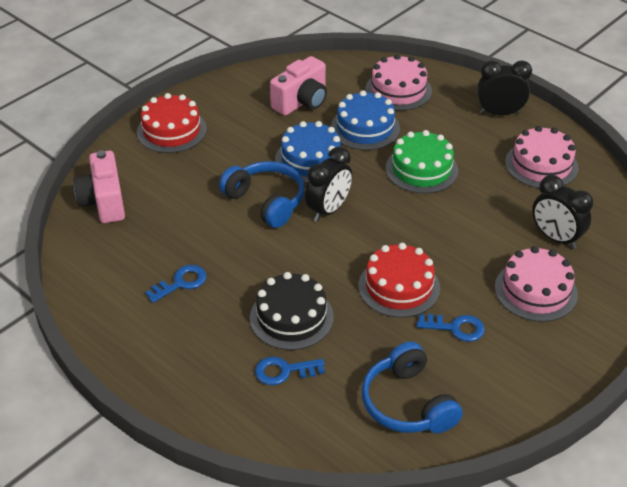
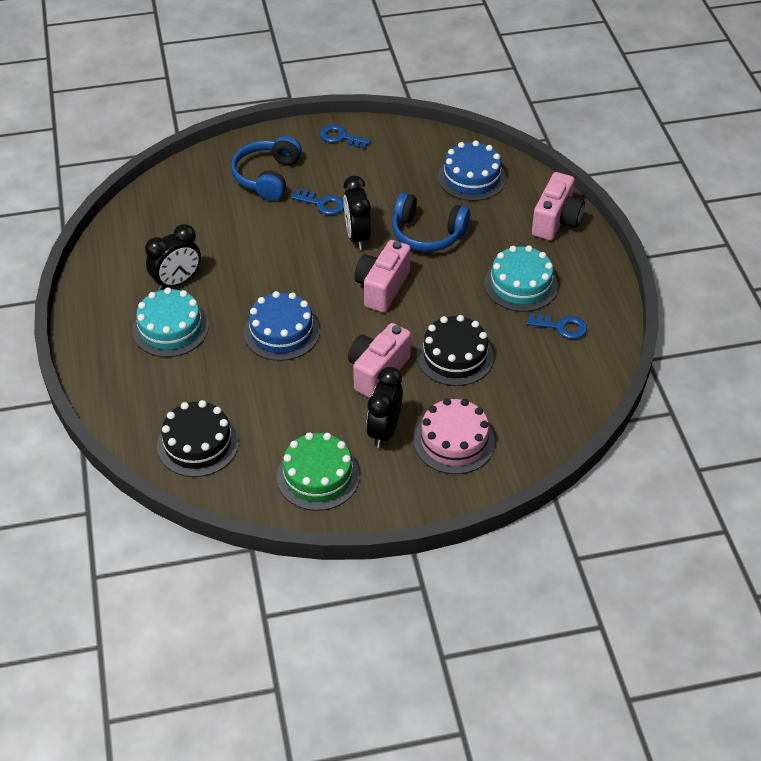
black cake: 1 -> 2
pink cake: 3 -> 1
pink camera: 2 -> 3
red cake: 2 -> 0
turquoise cake: 0 -> 2

